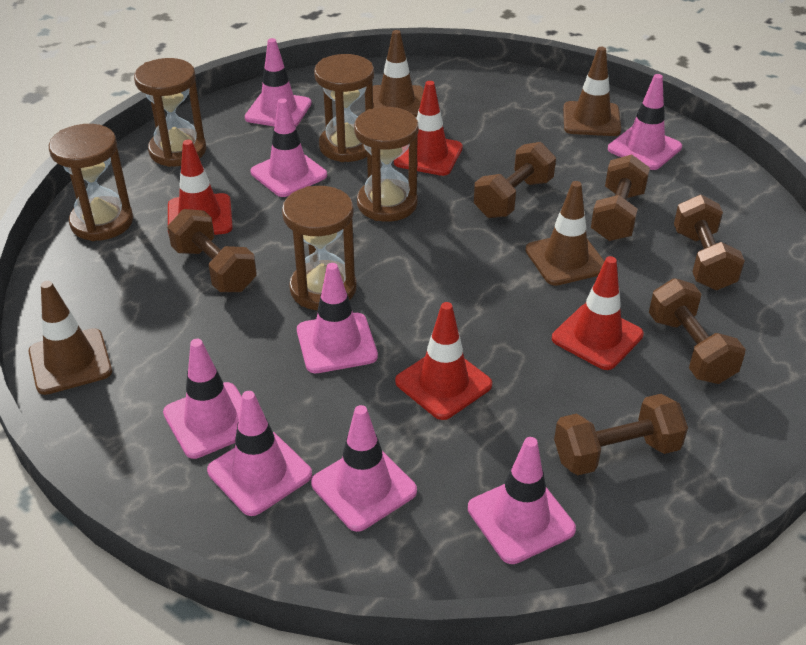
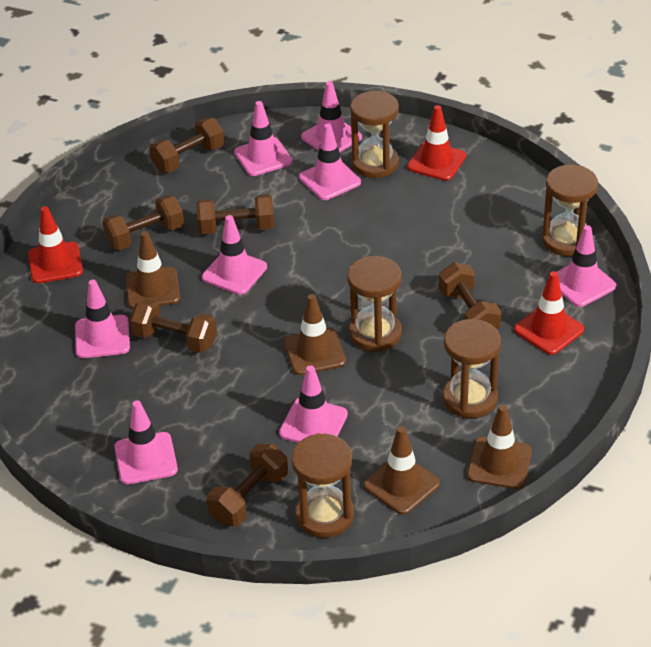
red traffic cone: 4 -> 3

